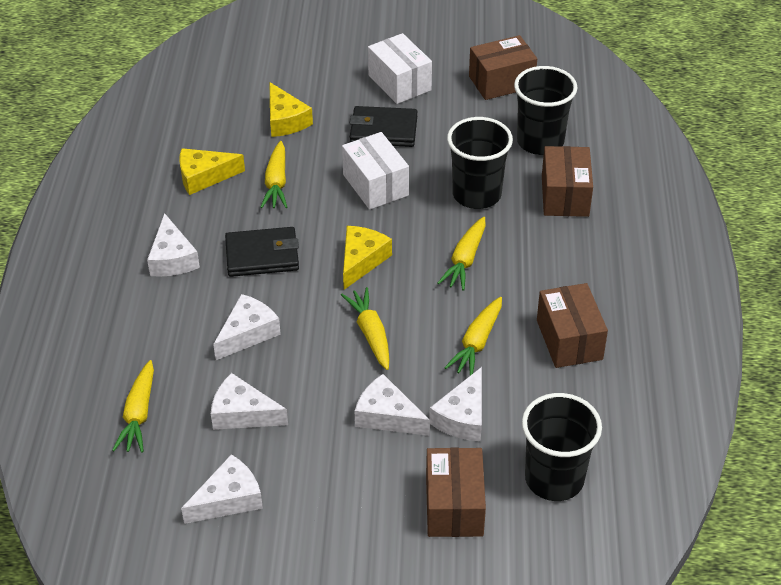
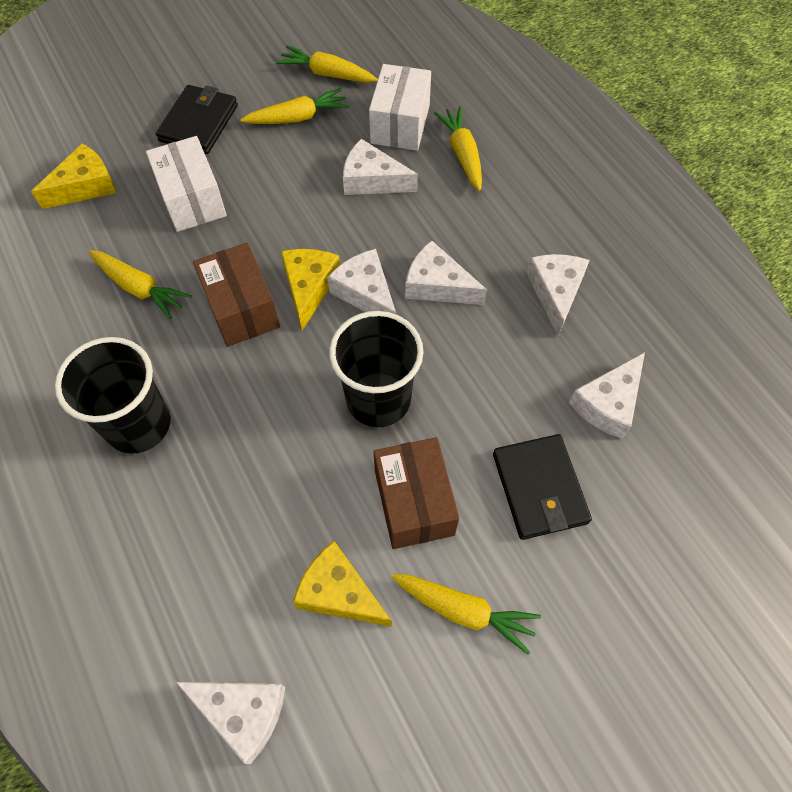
black cup: 3 -> 2
brown box: 4 -> 2

